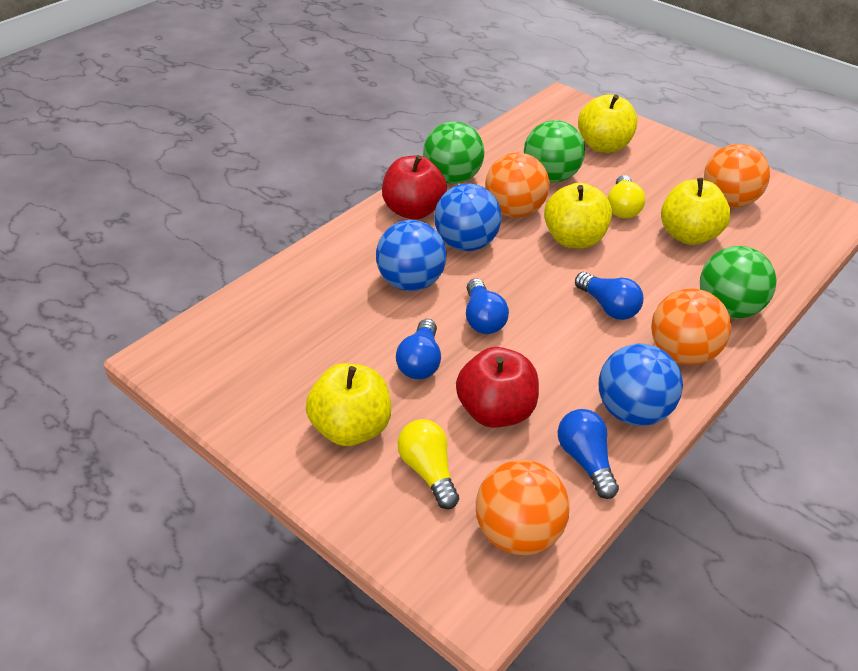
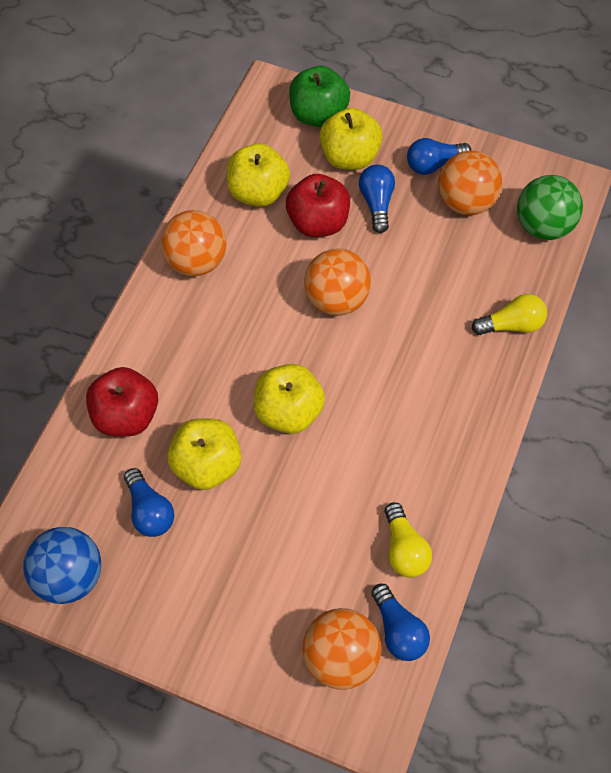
blue ball: 3 -> 1
green apple: 0 -> 1
green ball: 3 -> 1

